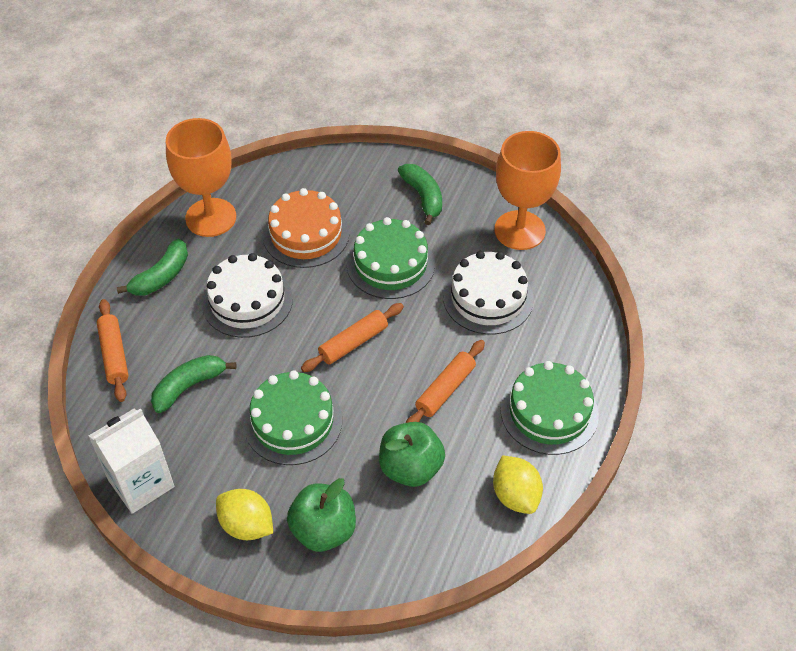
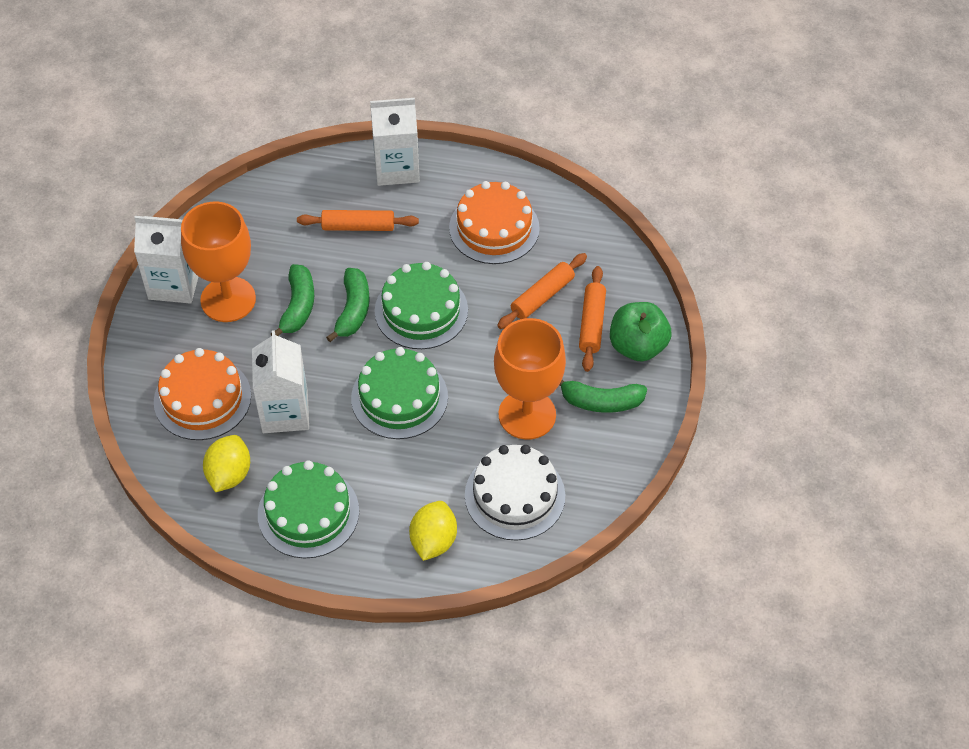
green apple: 2 -> 1
orange cake: 1 -> 2
white cake: 2 -> 1
white carton: 1 -> 3

